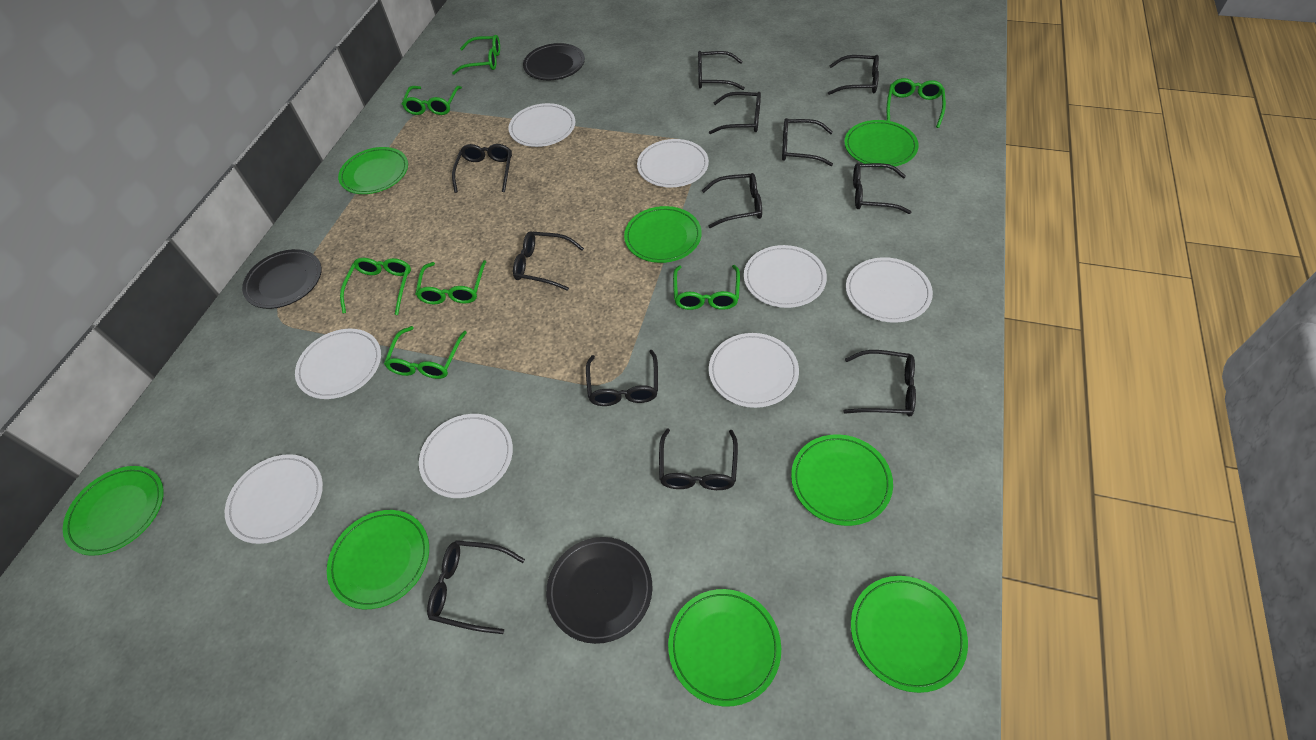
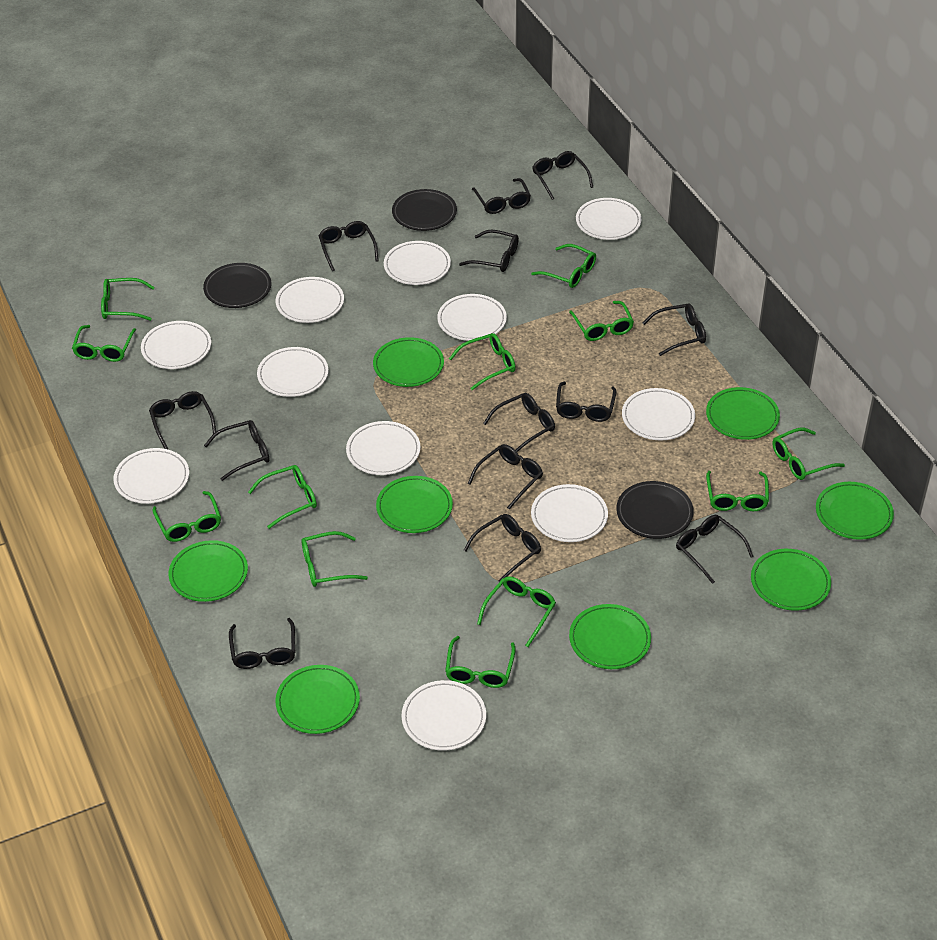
black glasses: 12 -> 13
green glasses: 7 -> 12
white plate: 8 -> 11

